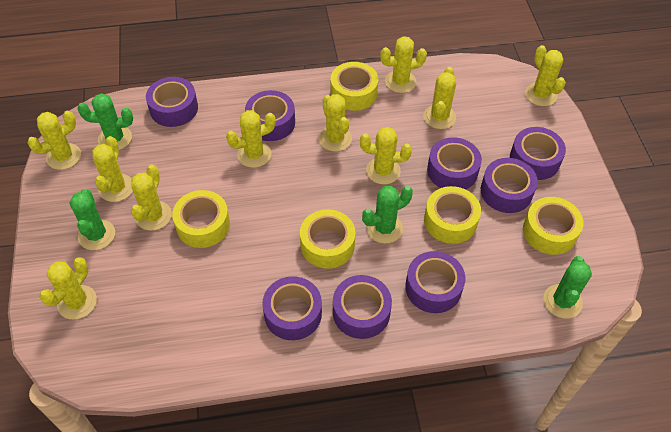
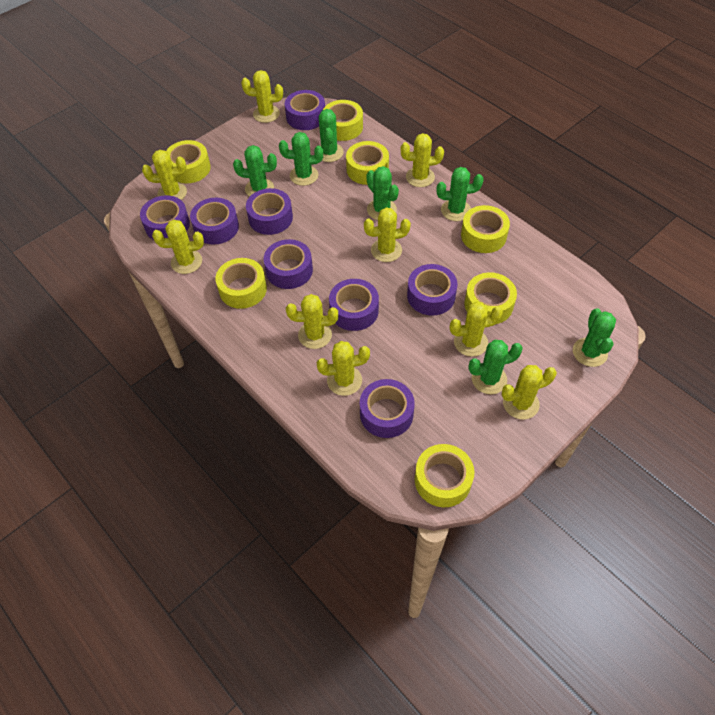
green cactus: 4 -> 7
yellow cactus: 10 -> 9
yellow tape: 5 -> 7

